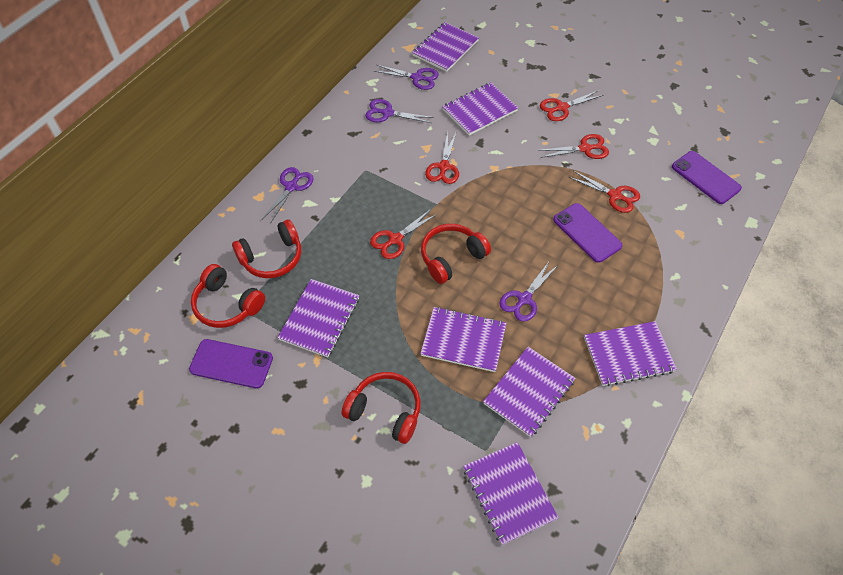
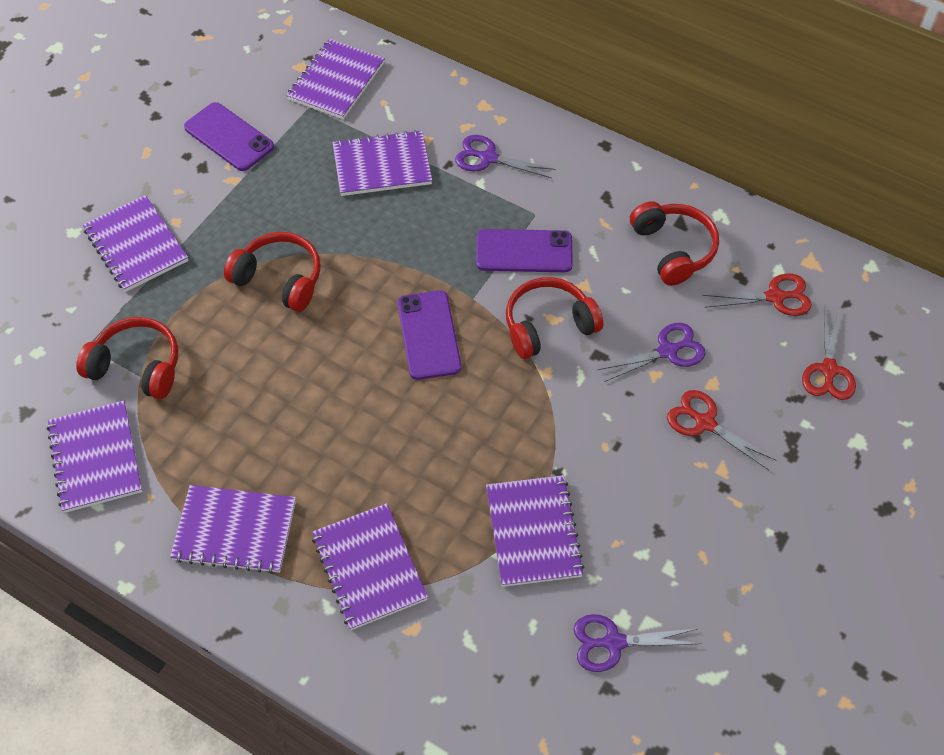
purple scissors: 4 -> 3
red scissors: 5 -> 3

